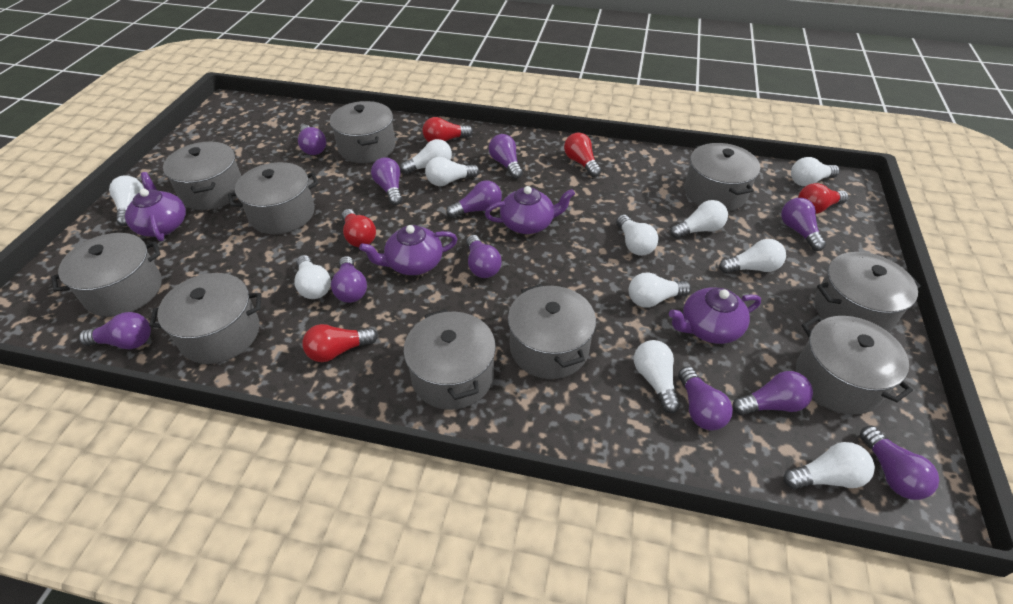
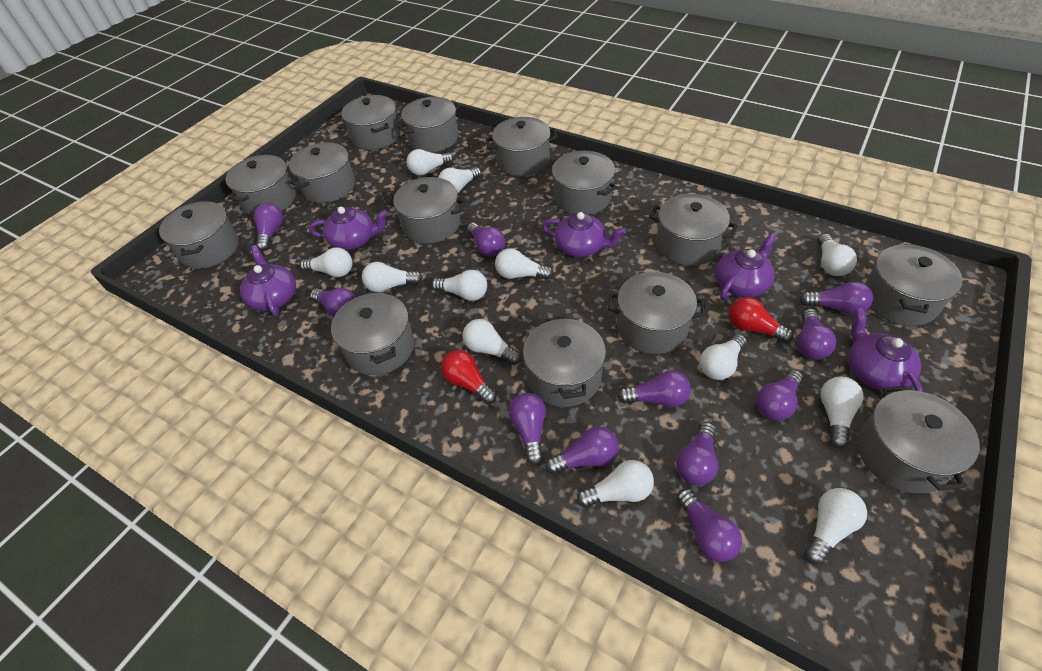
grey pot: 10 -> 14
purple teapot: 4 -> 5
red light bulb: 5 -> 2
white light bulb: 11 -> 12

